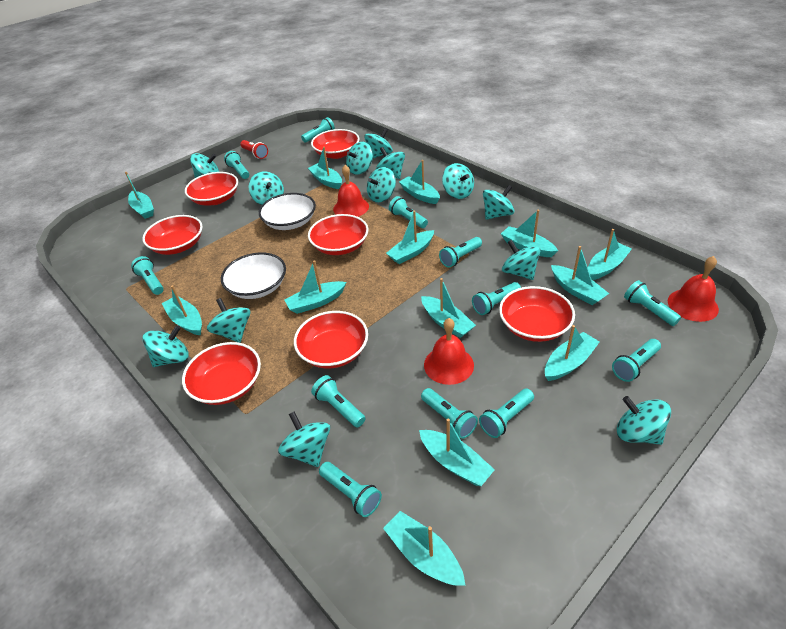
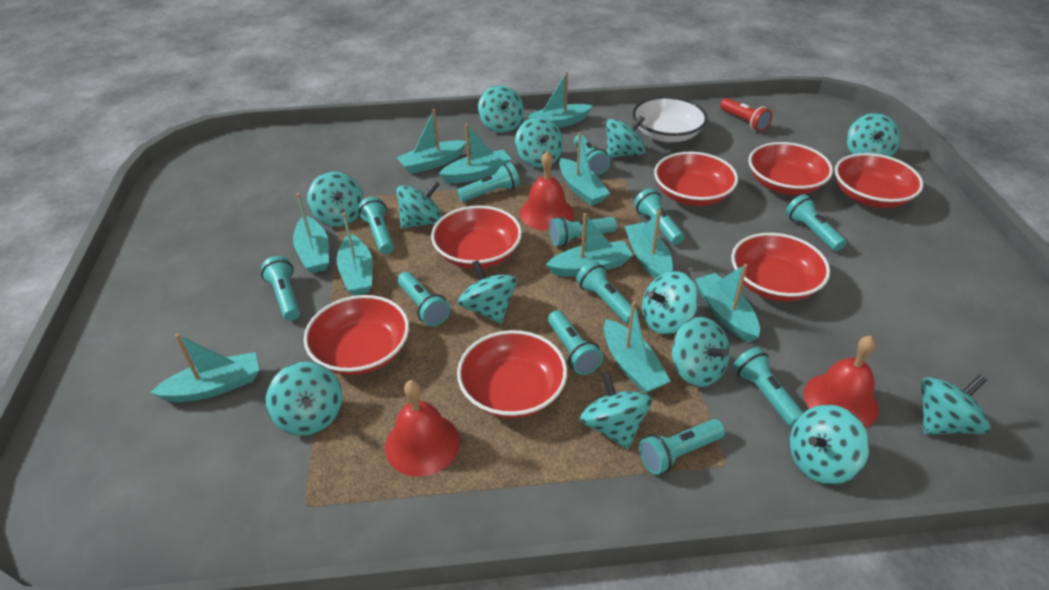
turquoise boat: 13 -> 11
white bowl: 2 -> 1

